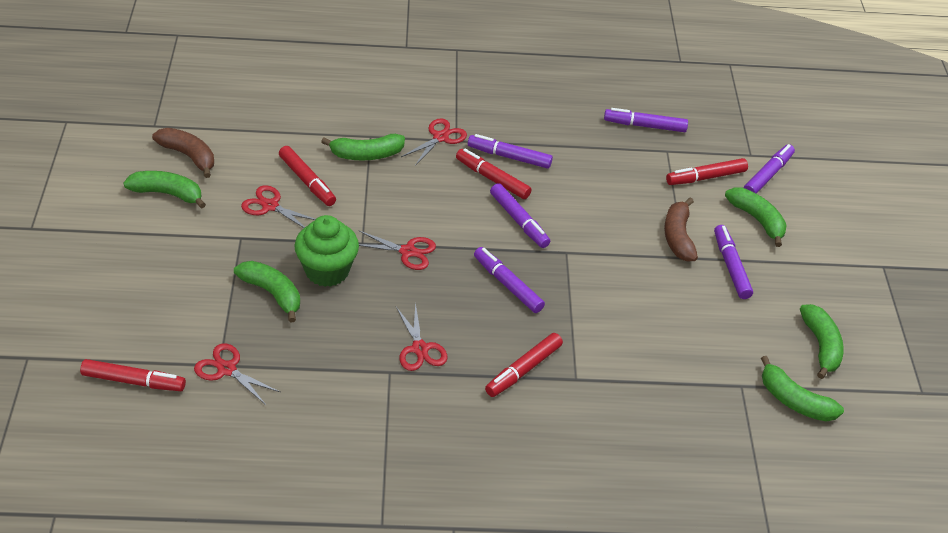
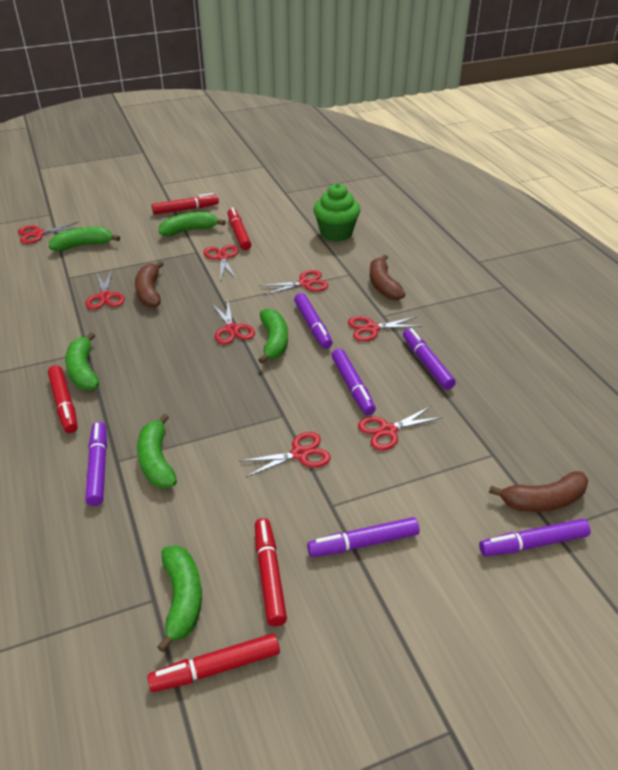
brown banana: 2 -> 3
red scissors: 5 -> 8

